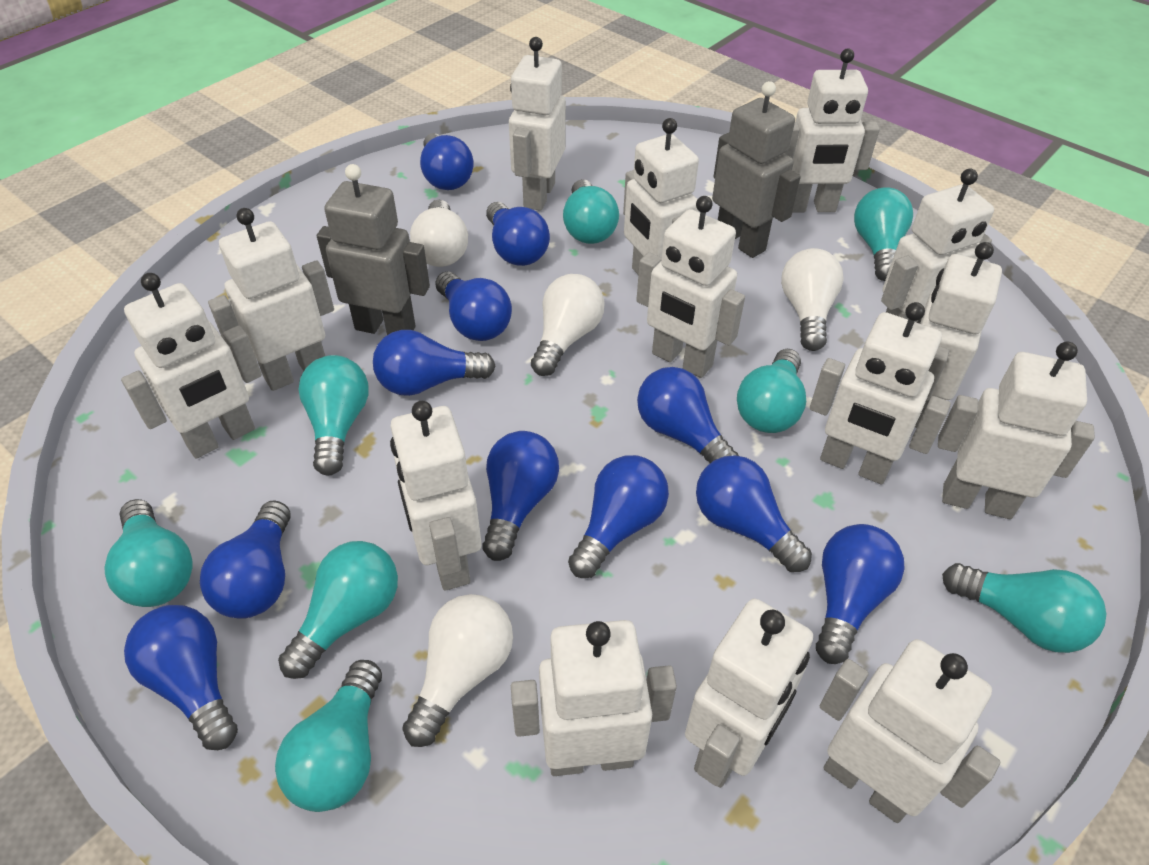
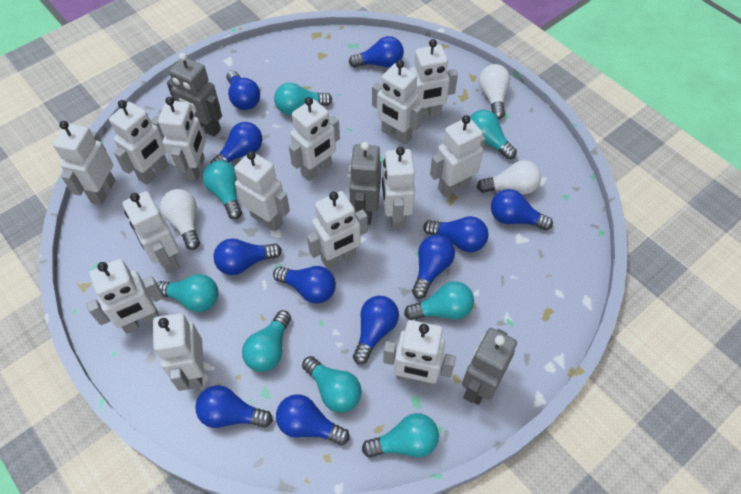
grey robot: 2 -> 3
white light bulb: 4 -> 3

